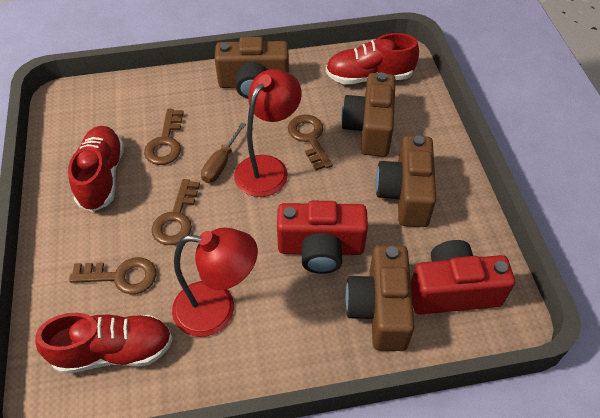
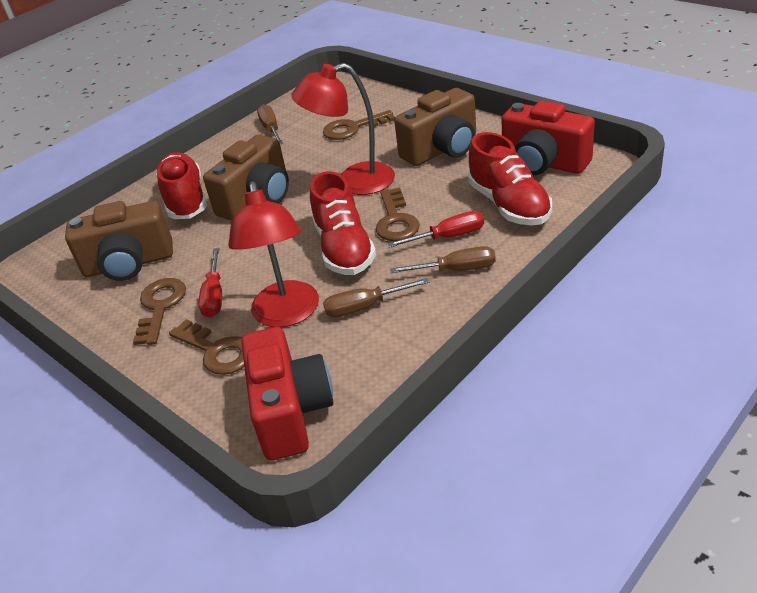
brown camera: 4 -> 3
brown screwdriver: 1 -> 3
red screwdriver: 0 -> 2

